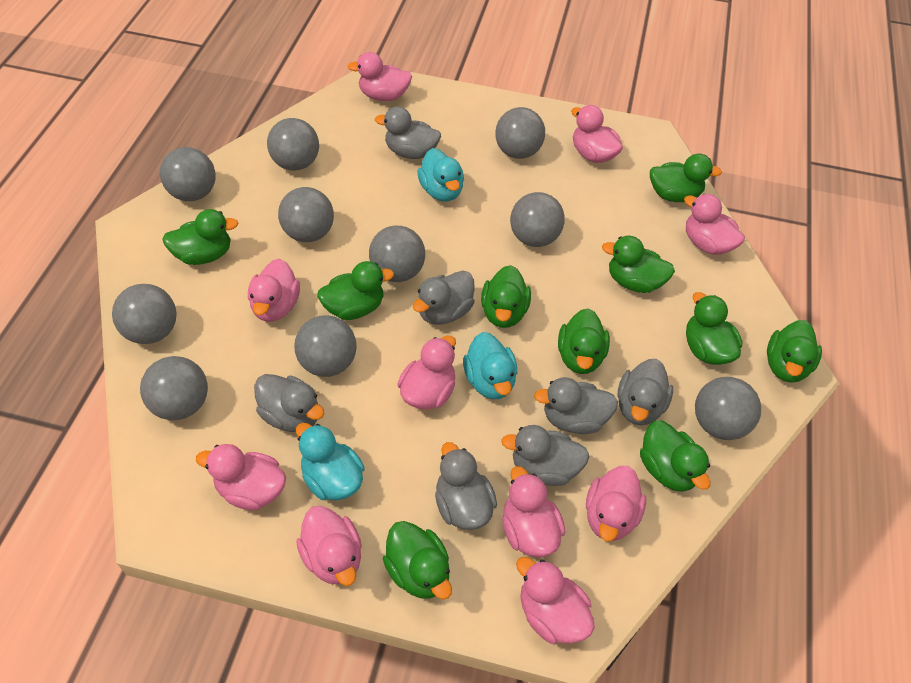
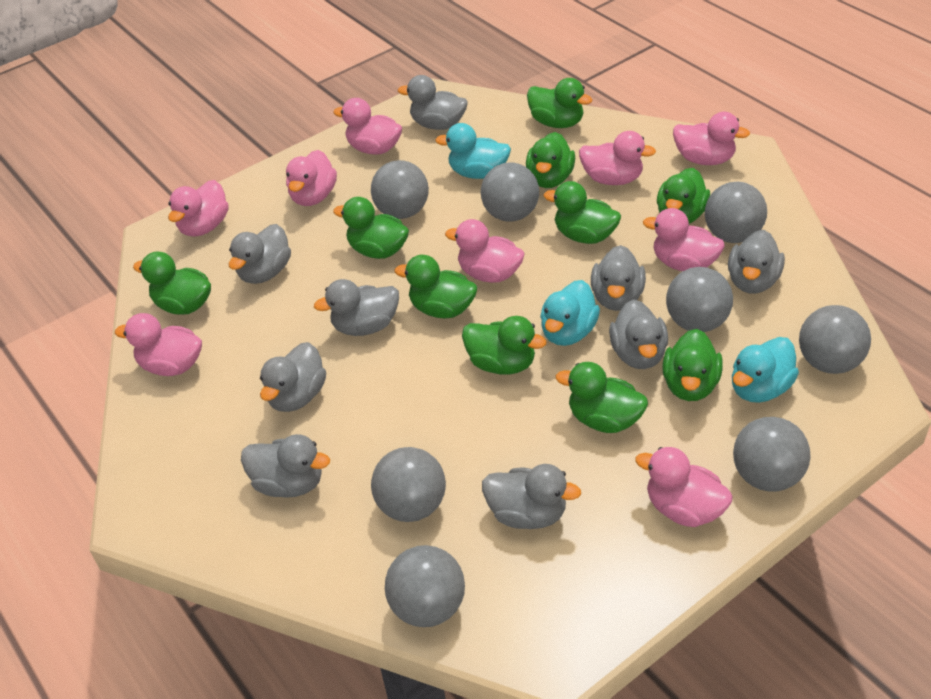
grey ball: 10 -> 8
grey duck: 7 -> 9
pink duck: 10 -> 9

